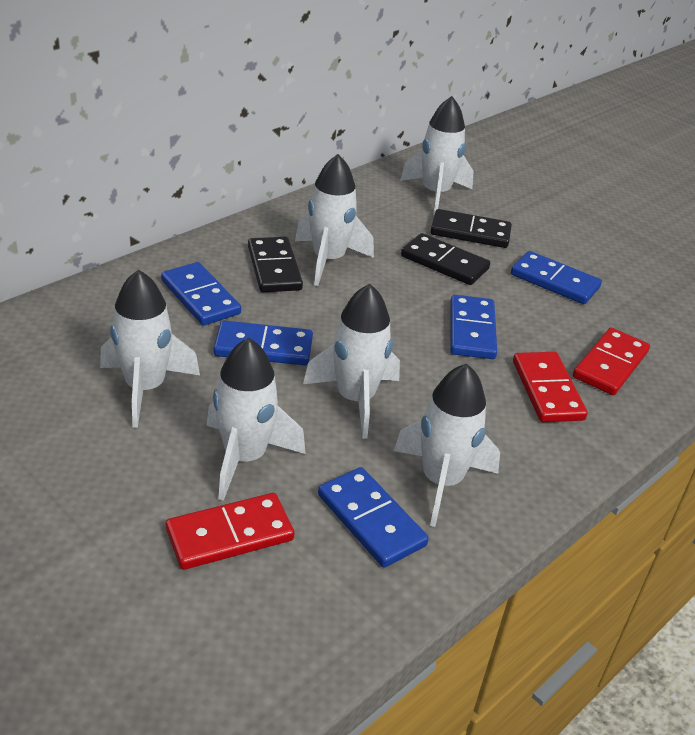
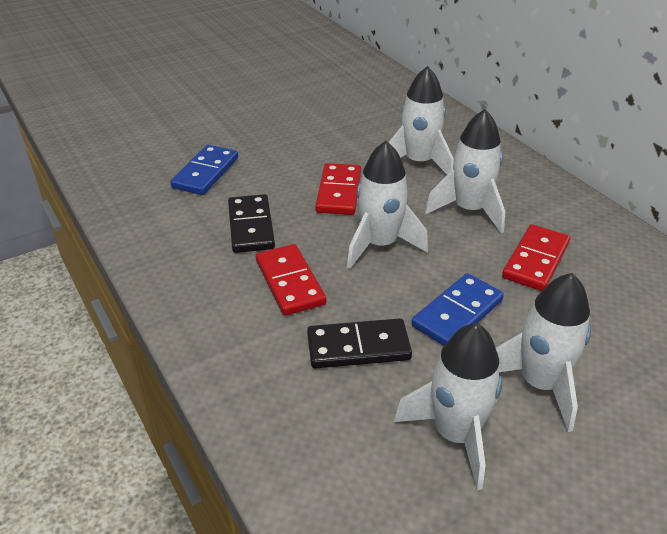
black domino: 3 -> 2
blue domino: 5 -> 2
white rocket: 6 -> 5

